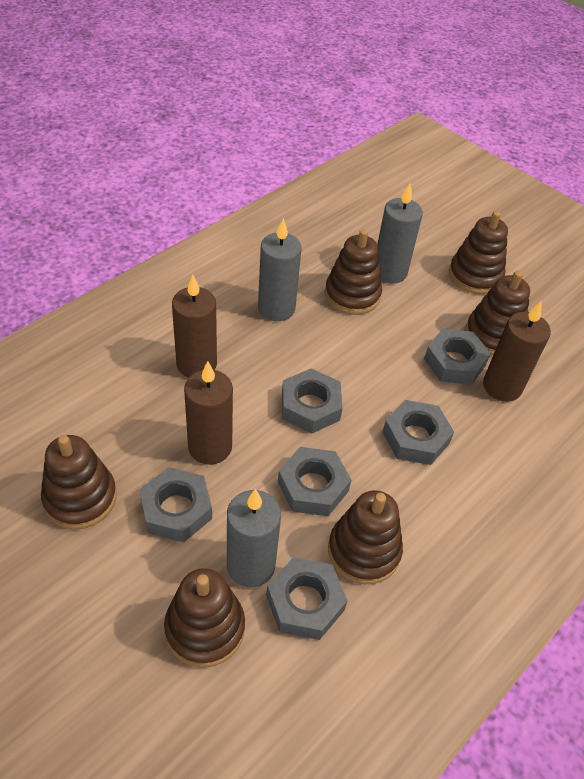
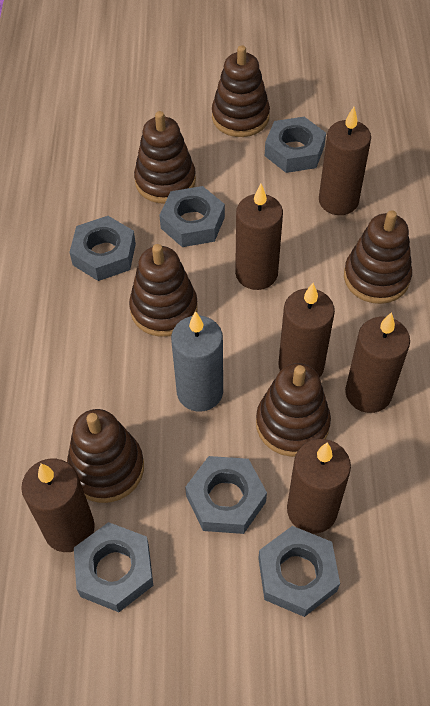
brown candle: 3 -> 6
grey candle: 3 -> 1

